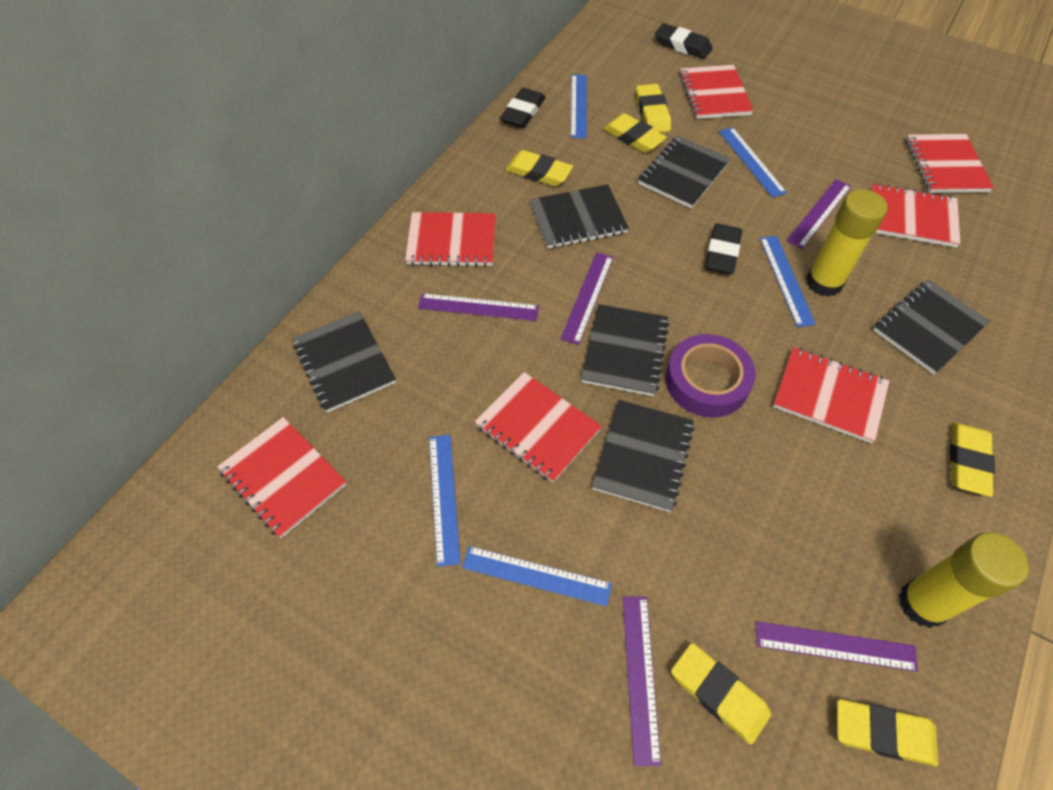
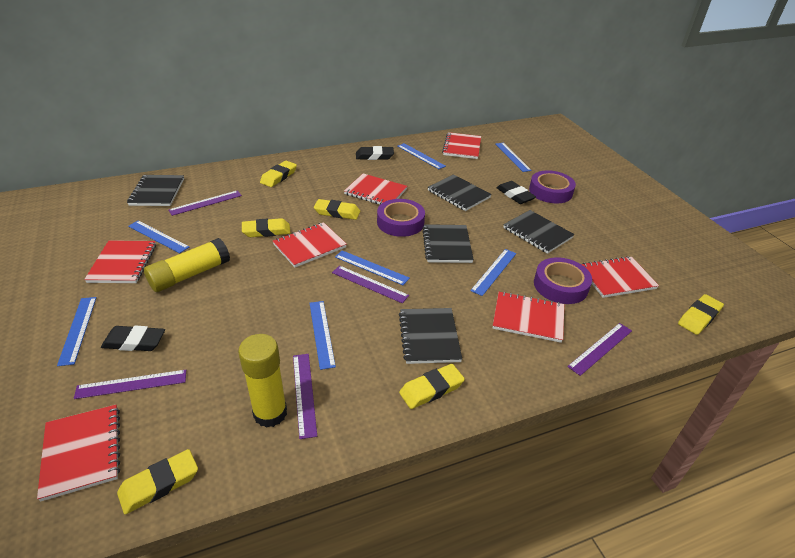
black notebook: 6 -> 5
blue ruler: 5 -> 7
purple tape: 1 -> 3

